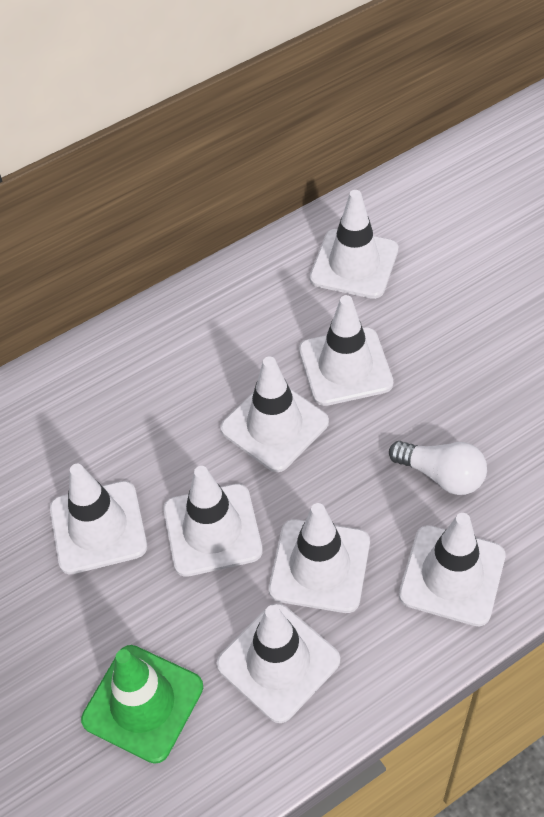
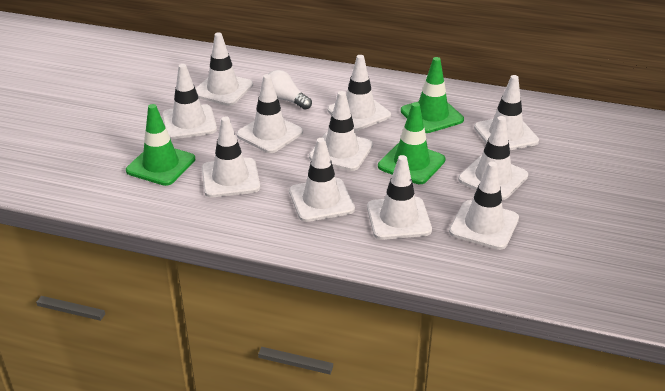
green traffic cone: 1 -> 3
white traffic cone: 8 -> 11

